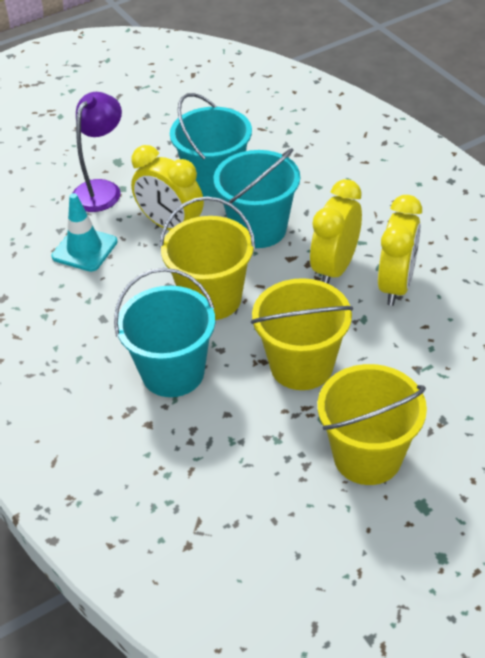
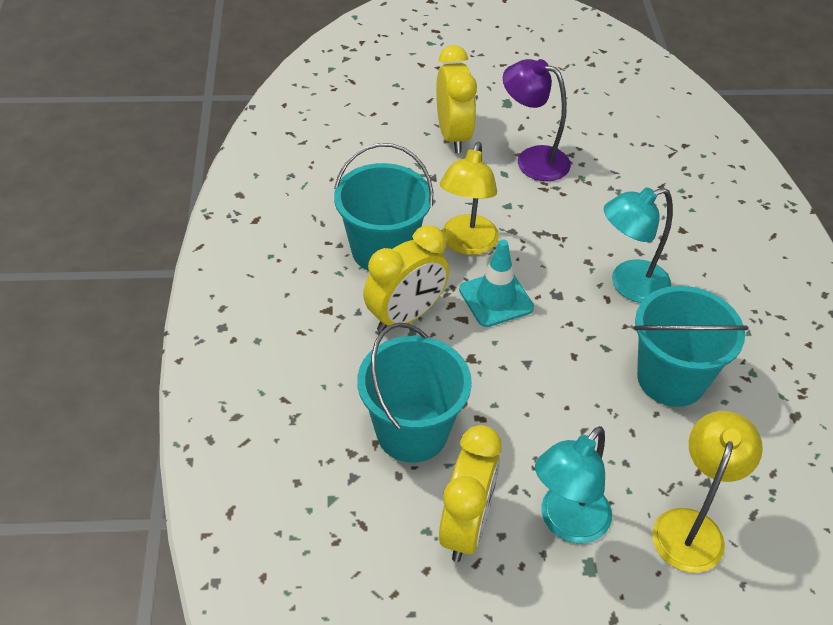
turquoise lamp: 0 -> 2
yellow bucket: 3 -> 0
yellow lamp: 0 -> 2

